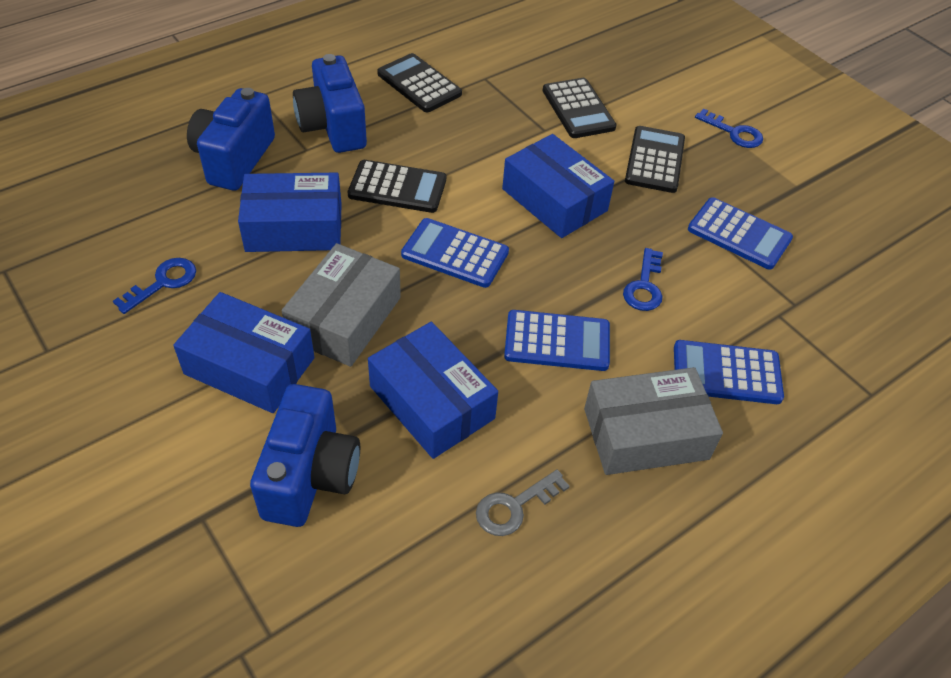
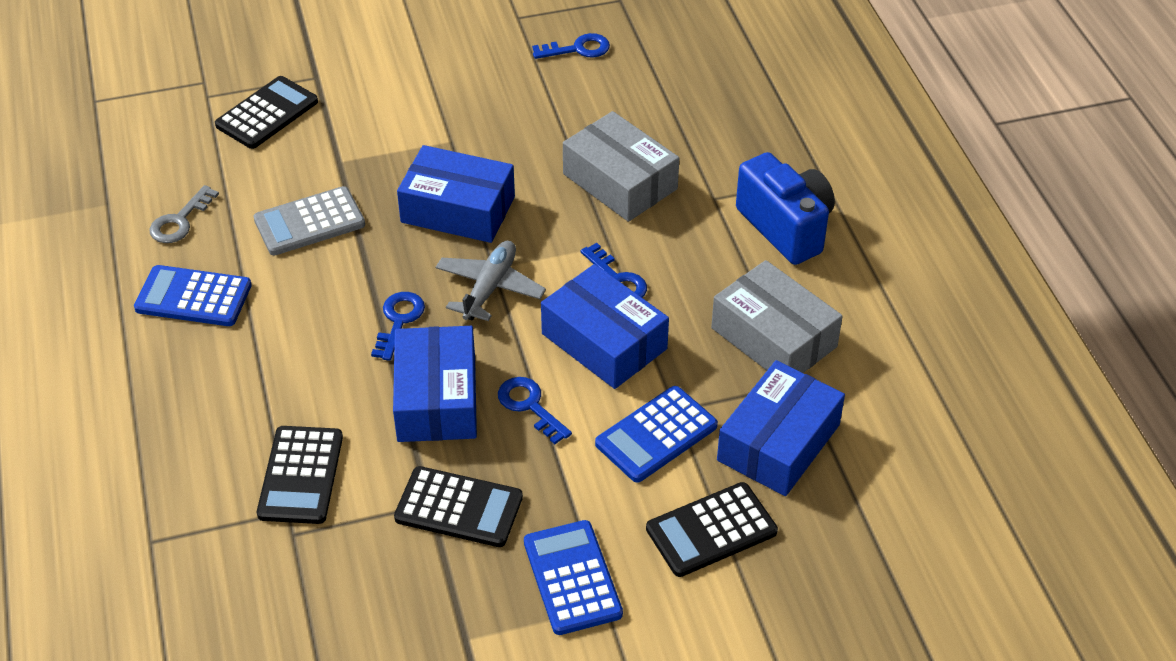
blue calculator: 4 -> 3
blue camera: 3 -> 1
blue key: 3 -> 4
grey calculator: 0 -> 1
grey plane: 0 -> 1

